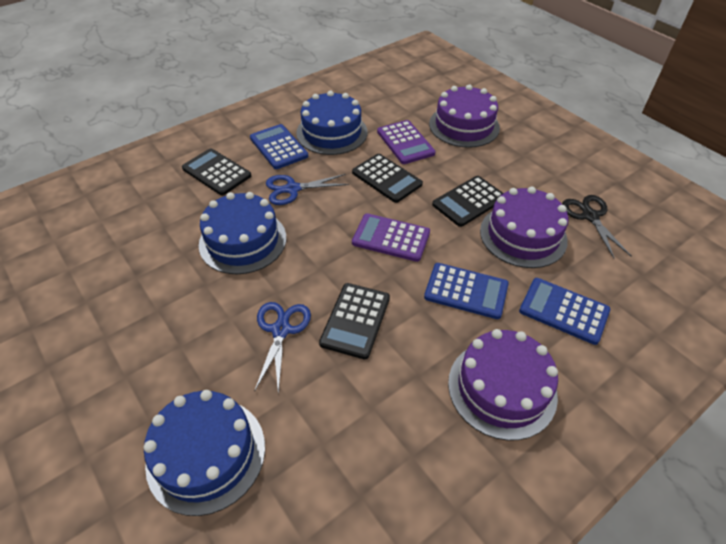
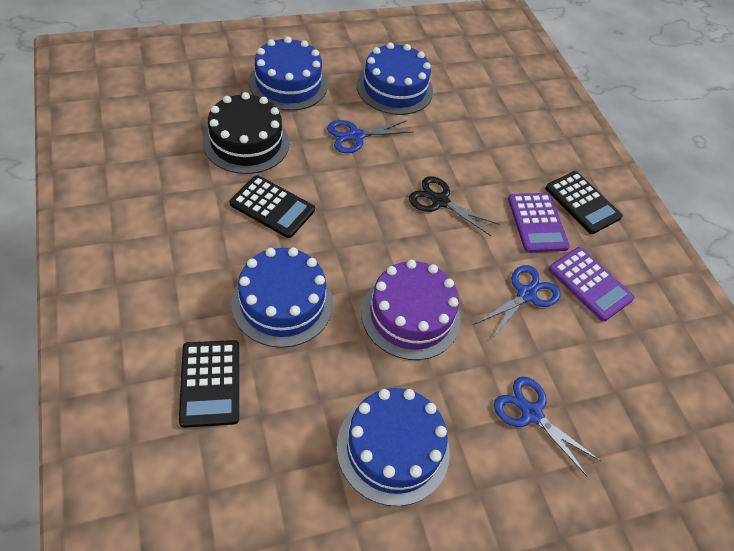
black cake: 0 -> 1
black calculator: 4 -> 3
blue cake: 3 -> 4
blue calculator: 3 -> 0
blue scissors: 2 -> 3
purple cake: 3 -> 1

